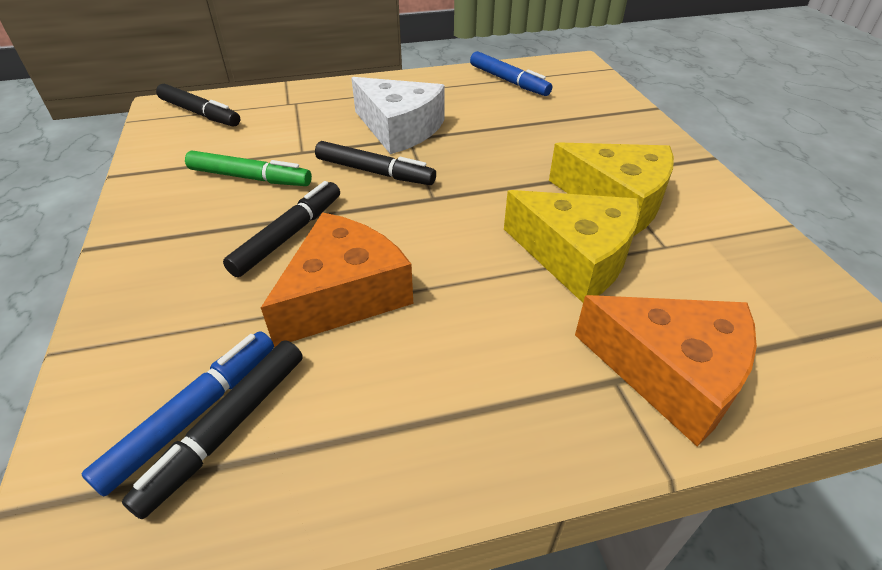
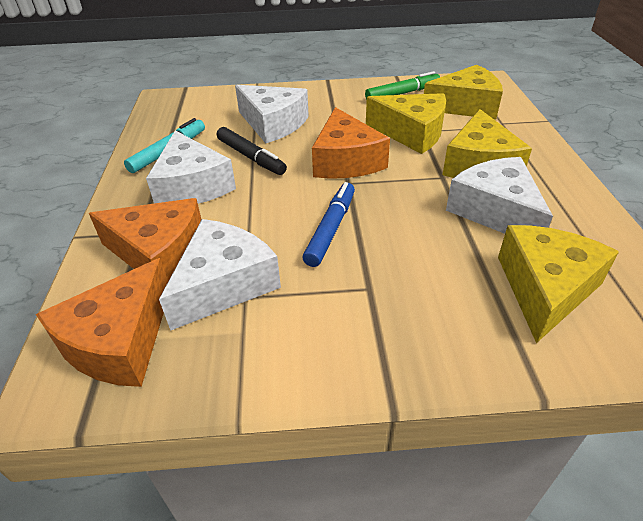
black marker: 4 -> 1
blue marker: 2 -> 1
orange cheese: 2 -> 3
turquoise marker: 0 -> 1
white cheese: 1 -> 4
yellow cheese: 2 -> 4

